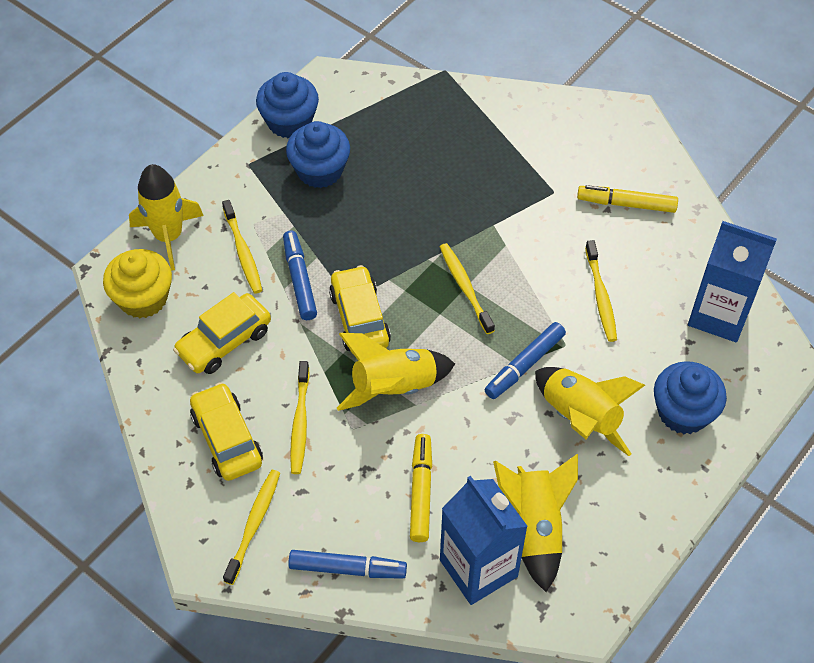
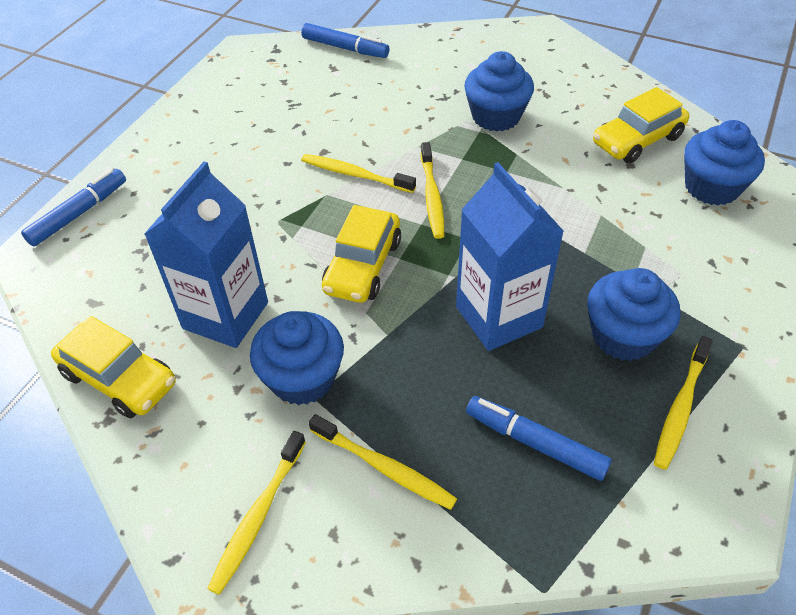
blue cupcake: 3 -> 4
yellow cupcake: 1 -> 0
yellow marker: 2 -> 0
yellow rocket: 4 -> 0

